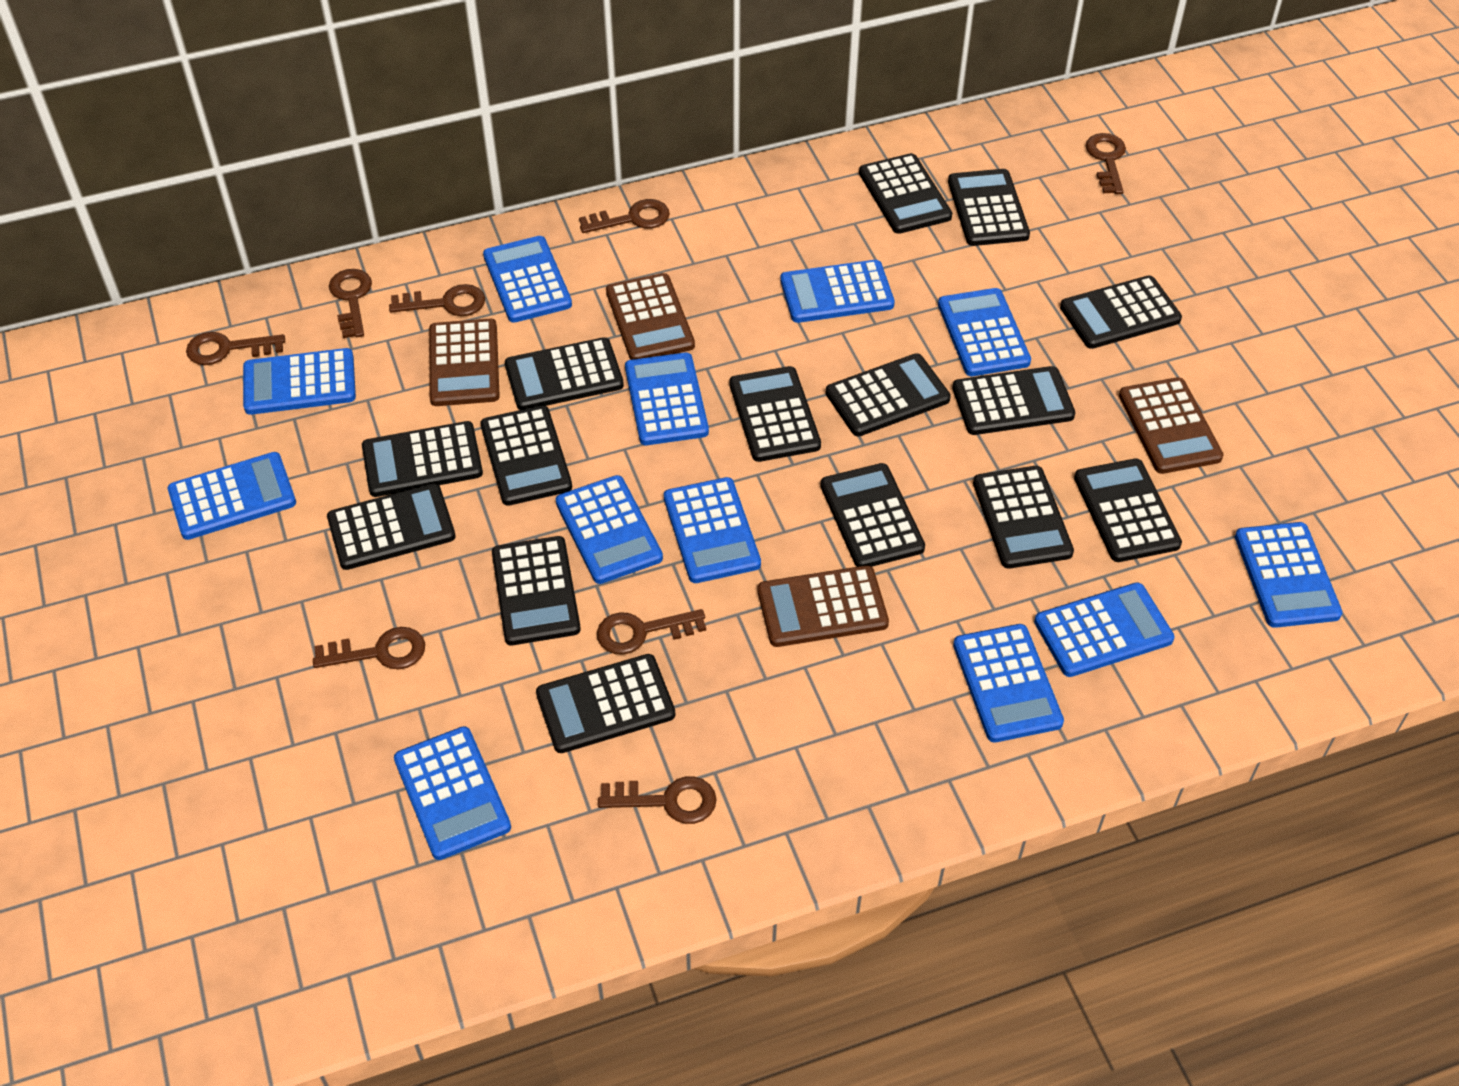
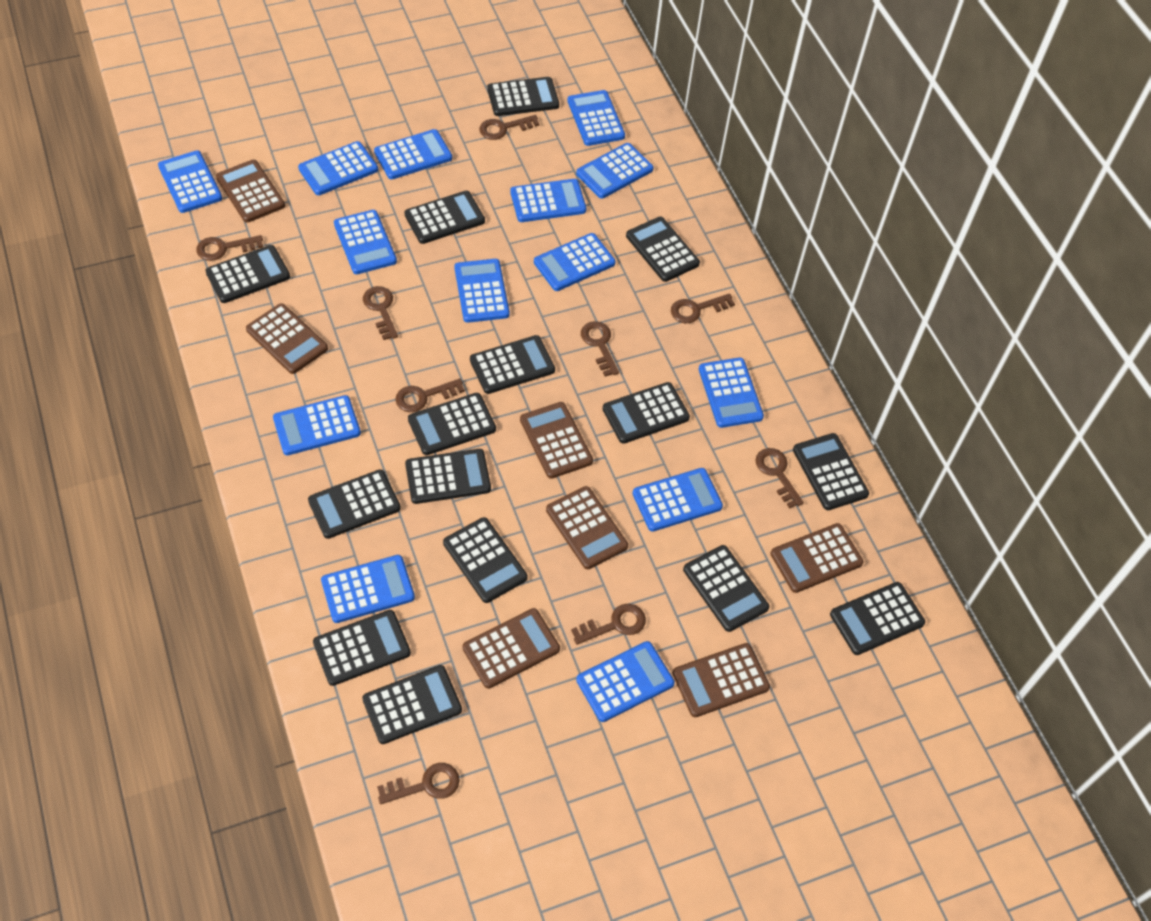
blue calculator: 12 -> 14
brown calculator: 4 -> 7
brown key: 8 -> 9

